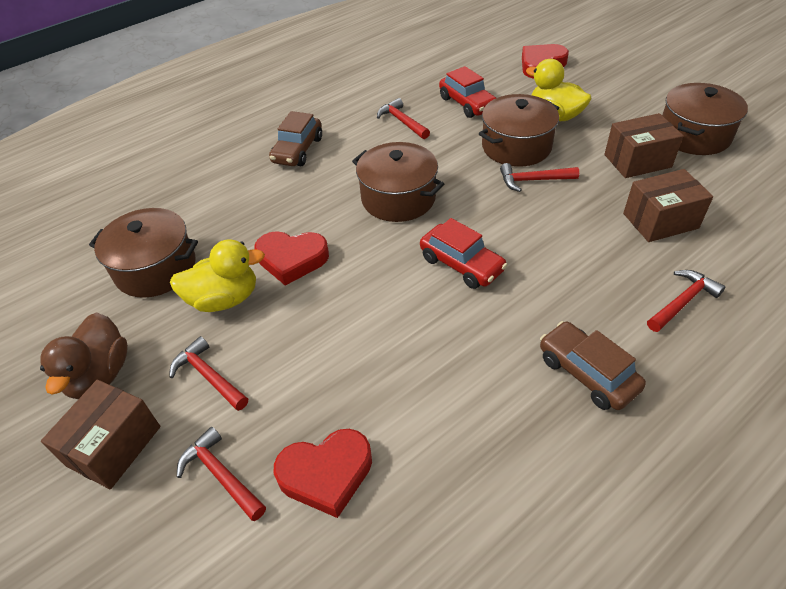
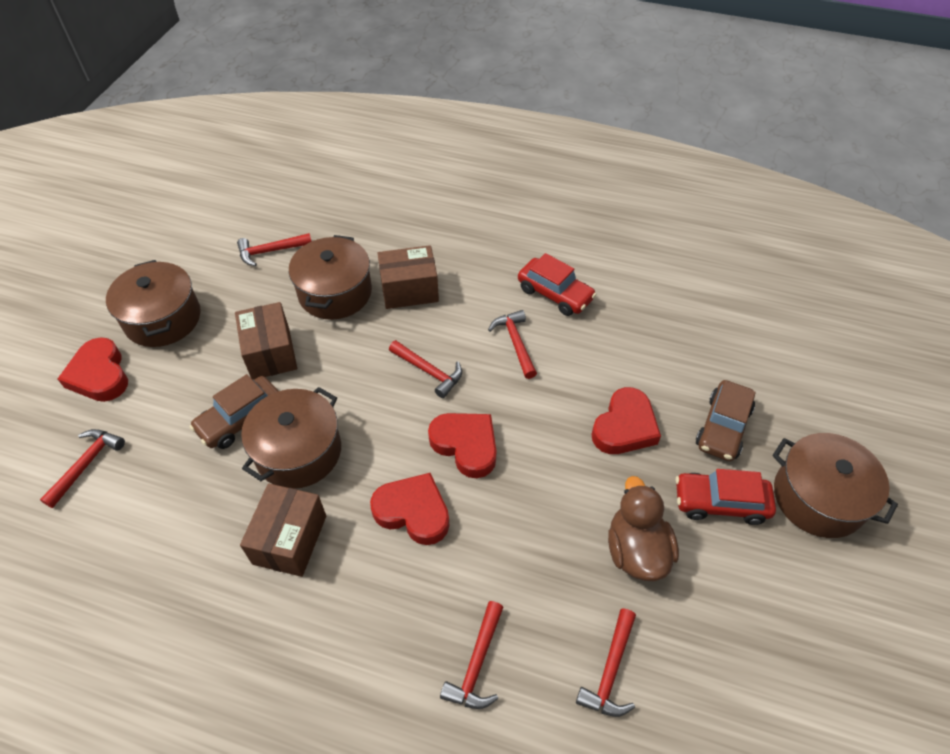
red hammer: 5 -> 6
red heart: 3 -> 4
yellow duck: 2 -> 0

